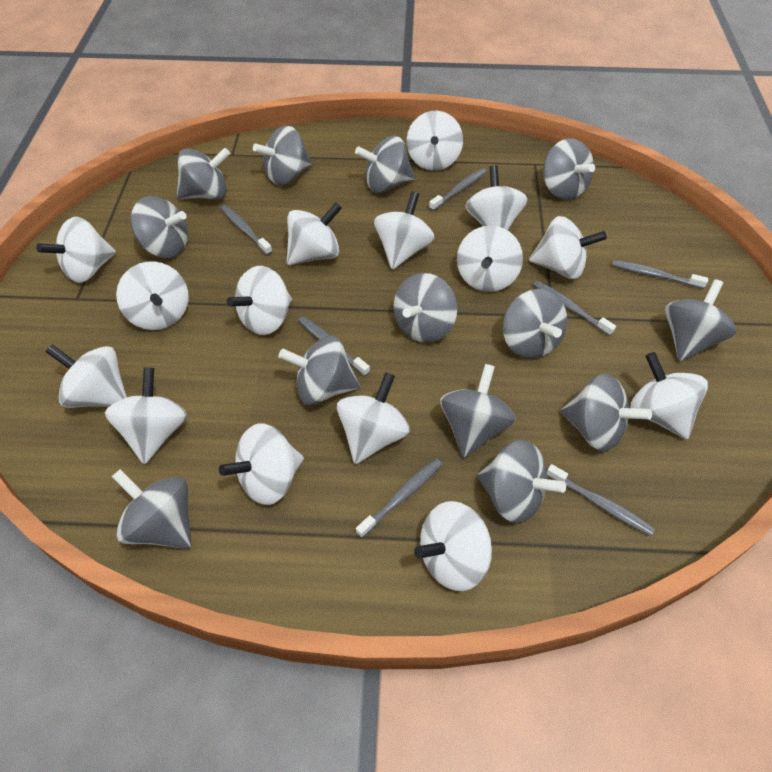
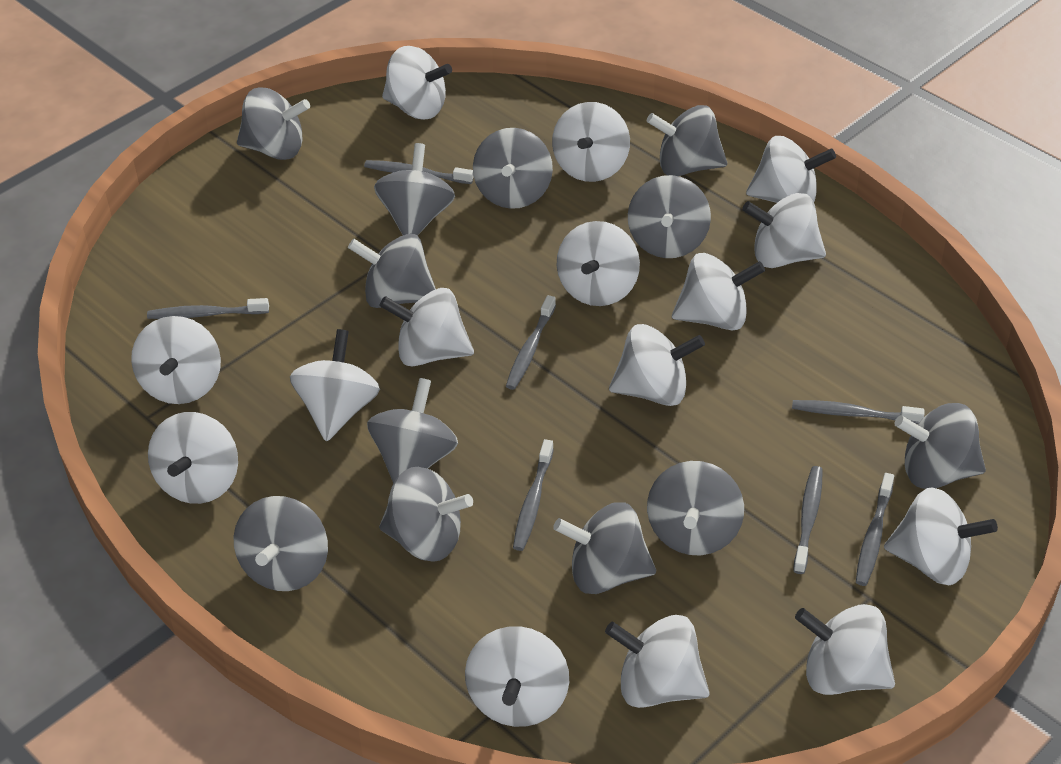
grey spinning top: 13 -> 12

